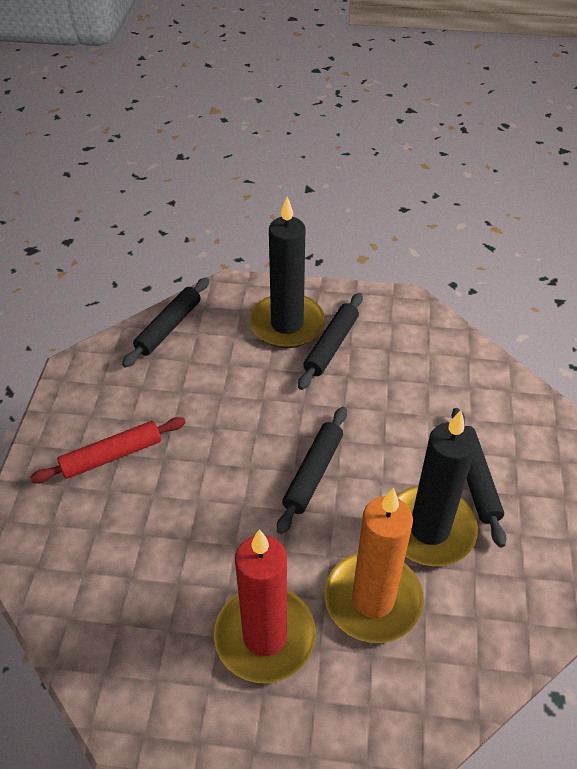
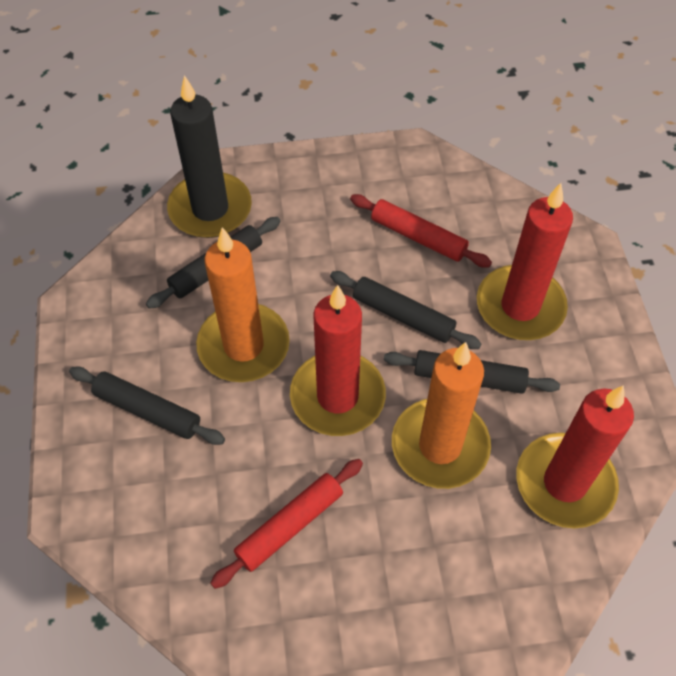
black candle: 2 -> 1
orange candle: 1 -> 2
red candle: 1 -> 3
red rolling pin: 1 -> 2

